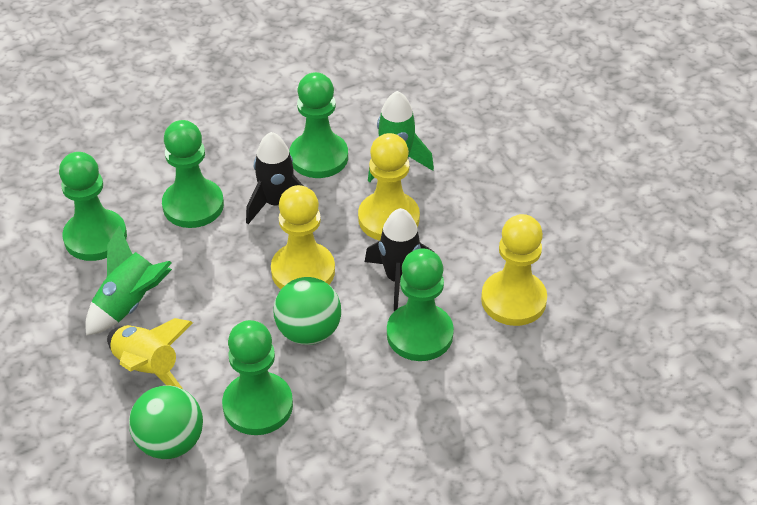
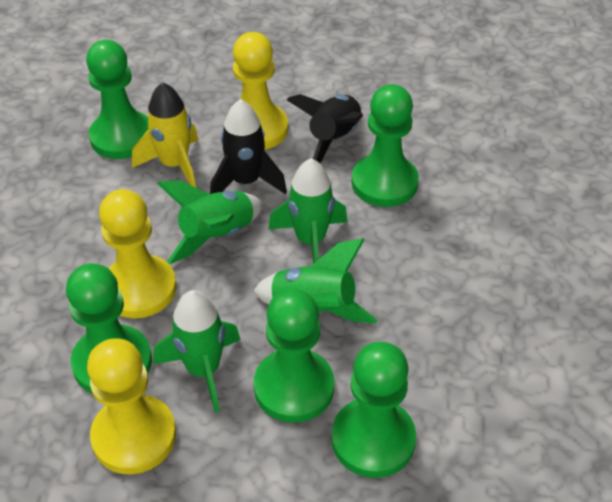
green ball: 2 -> 0
green rocket: 2 -> 4

